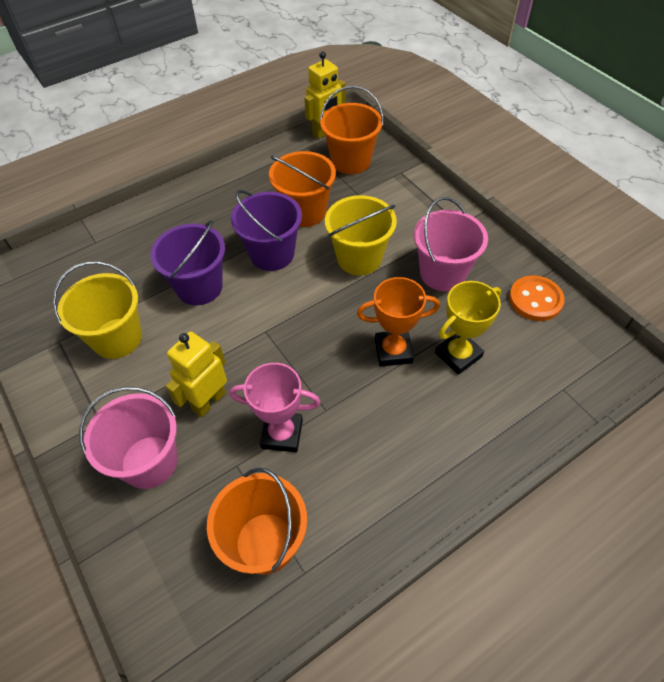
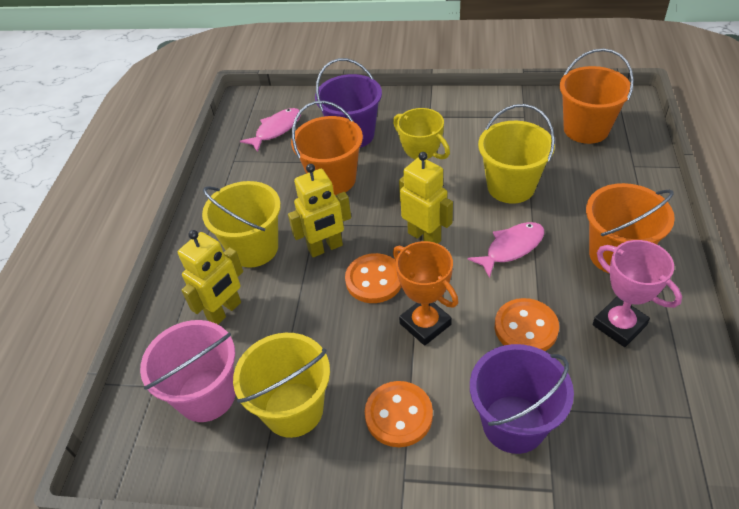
orange button: 1 -> 3
pink bucket: 2 -> 1
pink fish: 0 -> 2
yellow bucket: 2 -> 3
yellow robot: 2 -> 3

